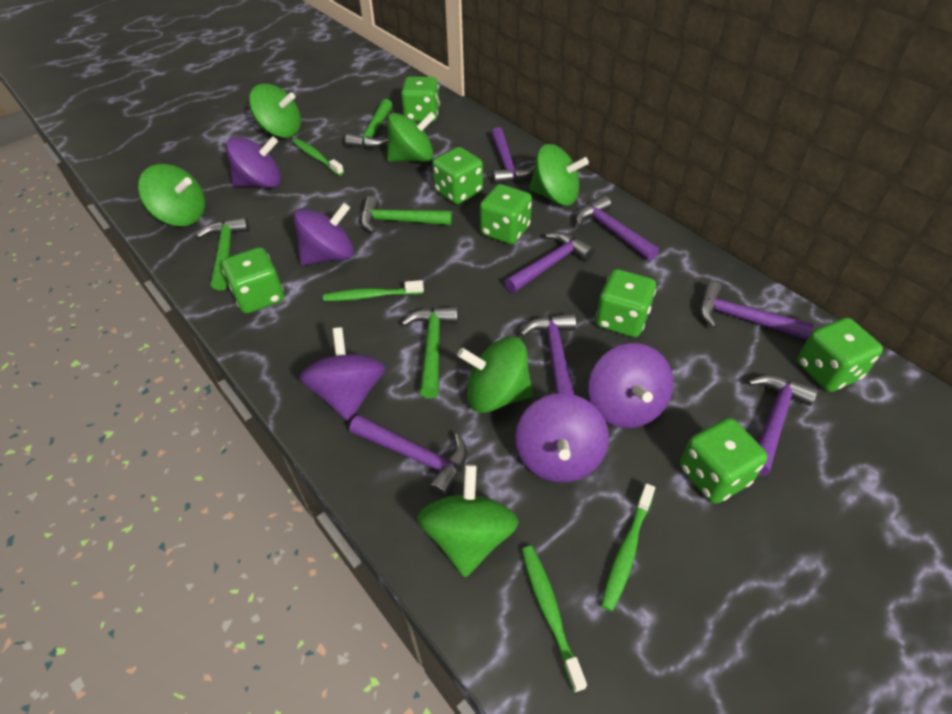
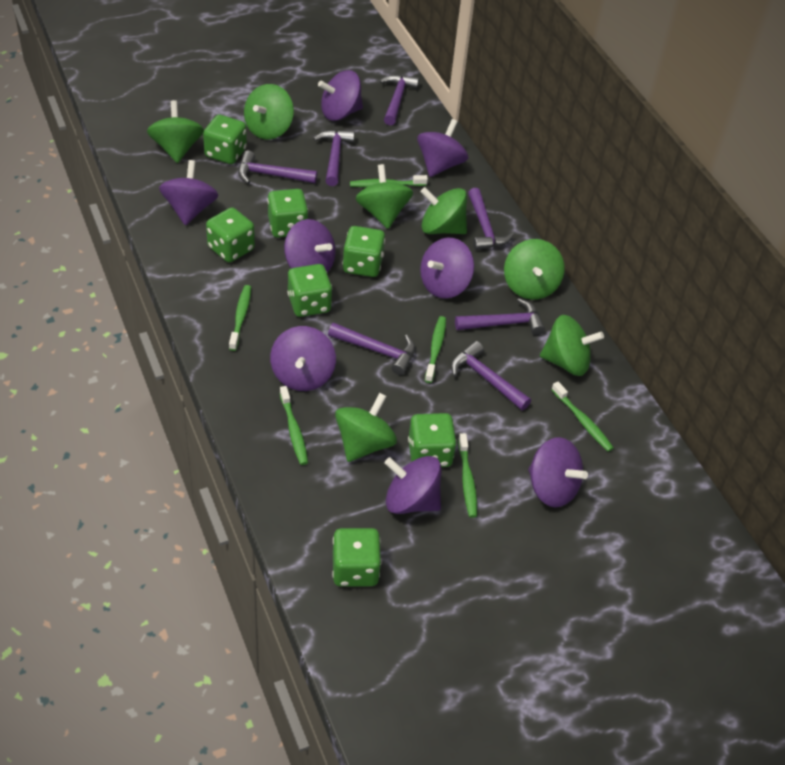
green hammer: 4 -> 0
green spinning top: 6 -> 7
green toothbrush: 4 -> 6
purple spinning top: 5 -> 8

